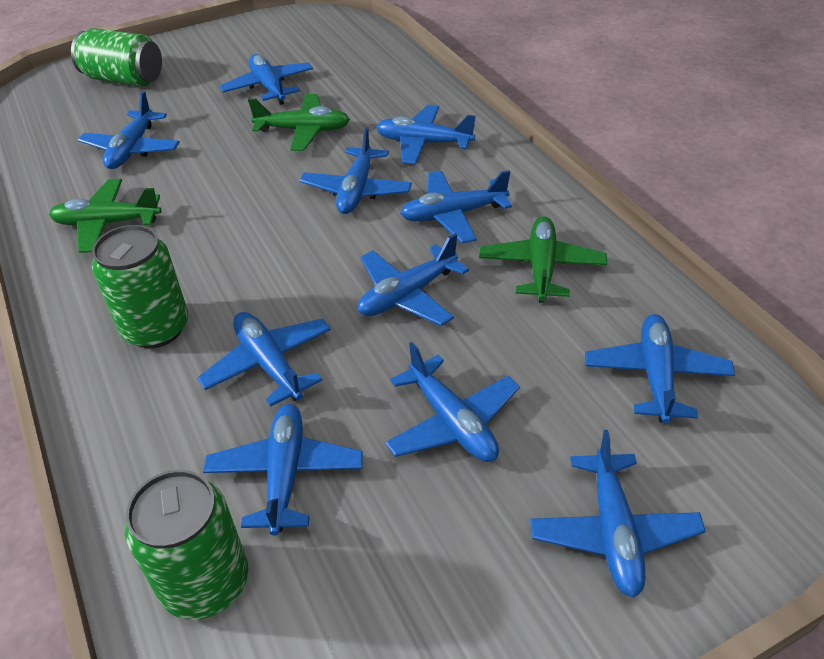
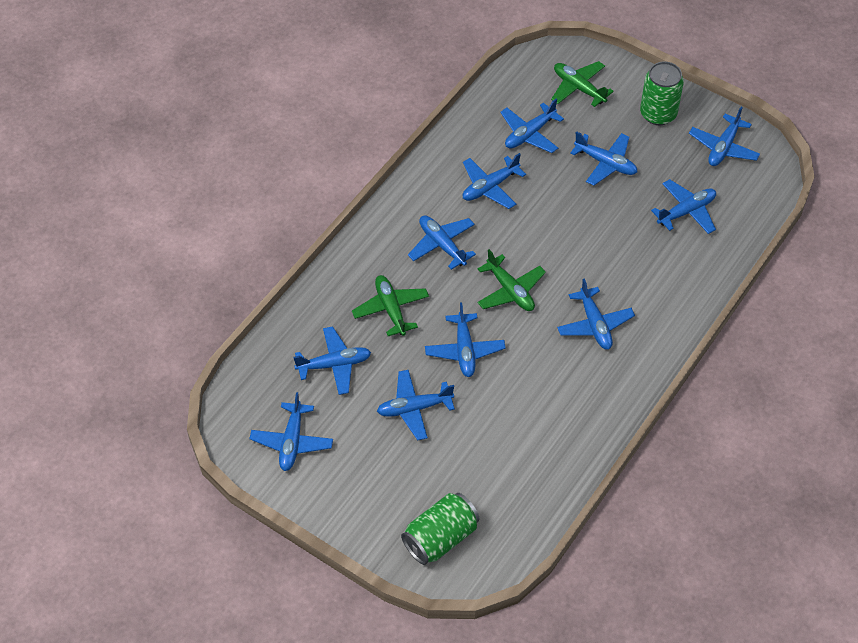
green can: 3 -> 2

